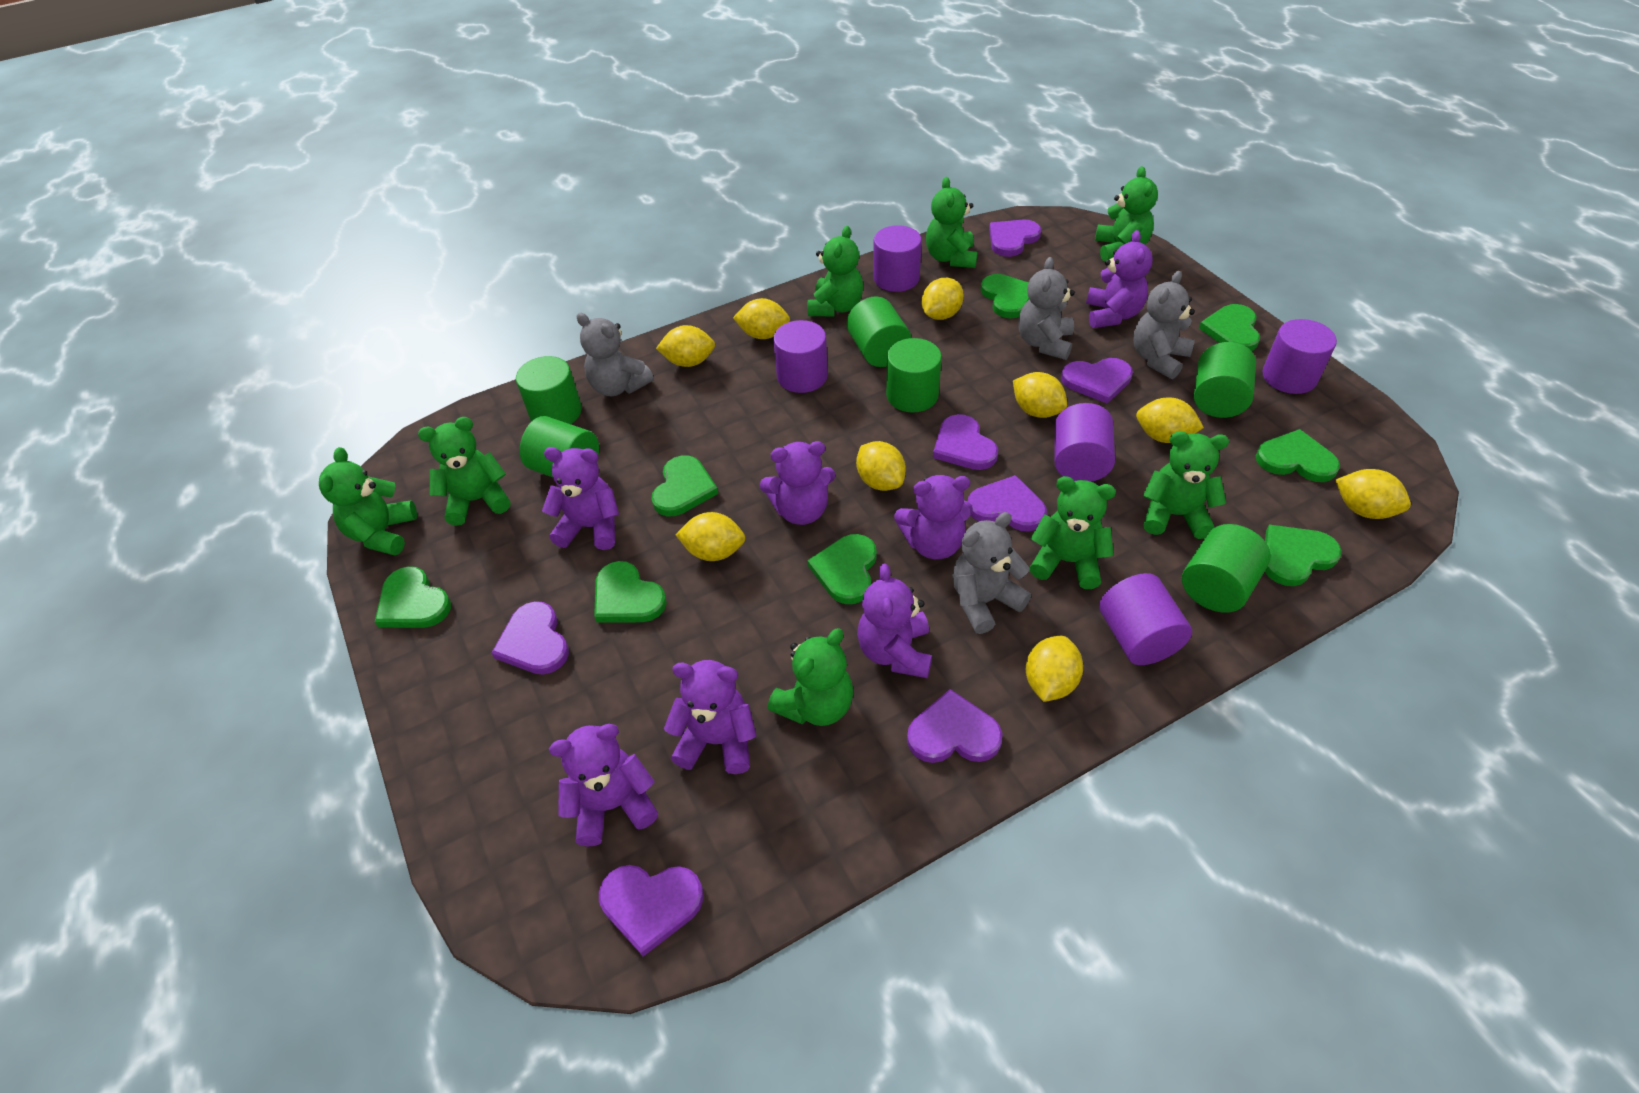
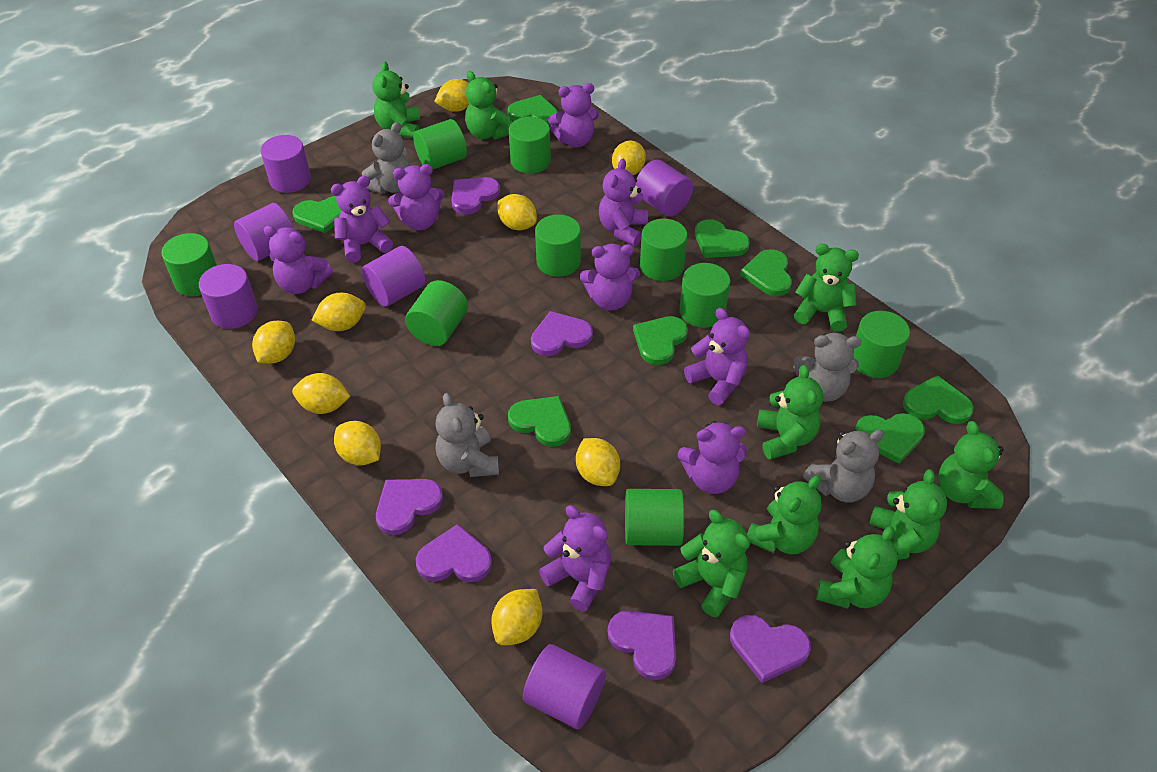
green cylinder: 6 -> 9
green teddy bear: 8 -> 9
purple cylinder: 5 -> 6
purple heart: 7 -> 6
purple teddy bear: 7 -> 9

